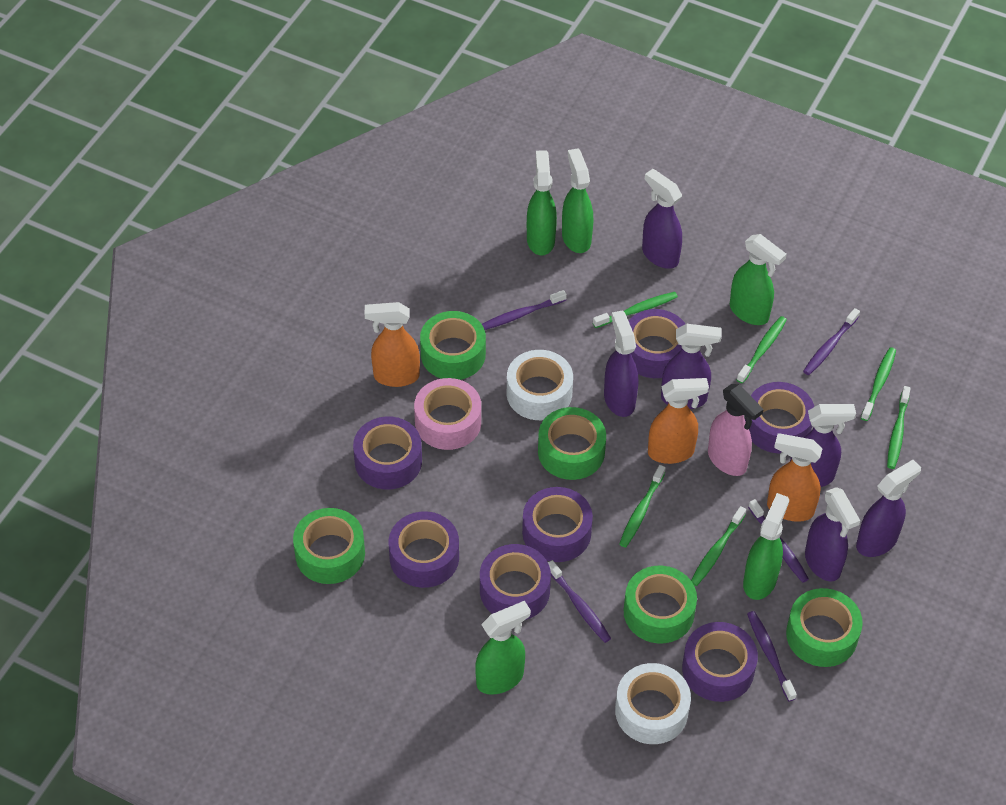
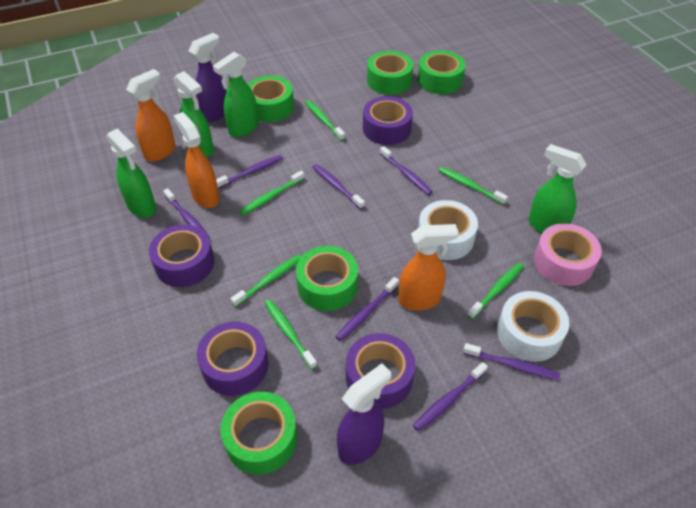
green spray bottle: 5 -> 4
pink spray bottle: 1 -> 0
purple spray bottle: 6 -> 2
purple tape: 7 -> 4
purple toothbrush: 5 -> 7

